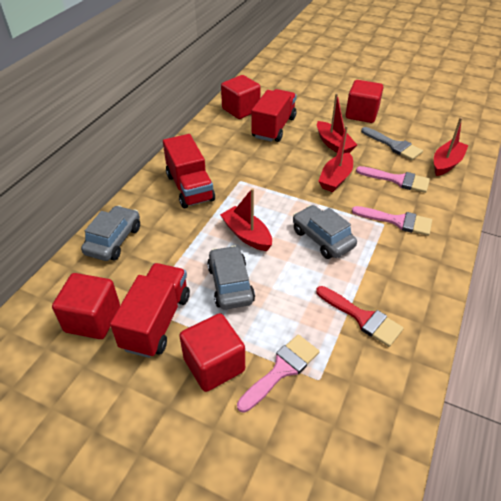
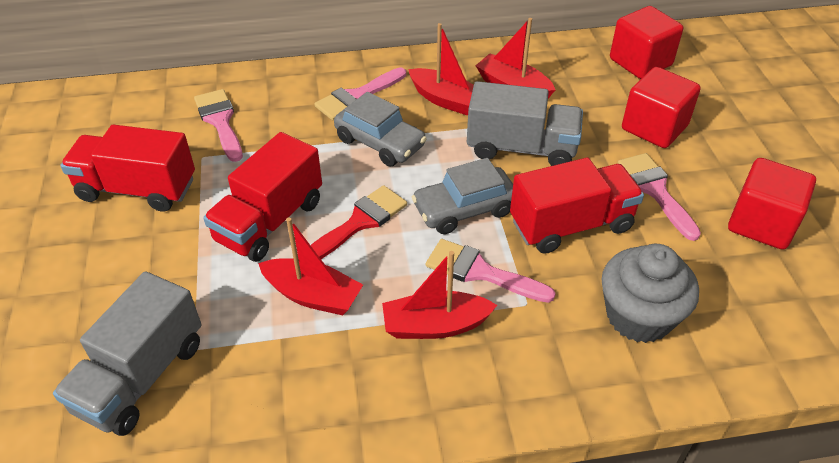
grey brush: 1 -> 0
grey car: 3 -> 2
grey cupcake: 0 -> 1
grey truck: 0 -> 2
pink brush: 3 -> 4
red cube: 4 -> 3

